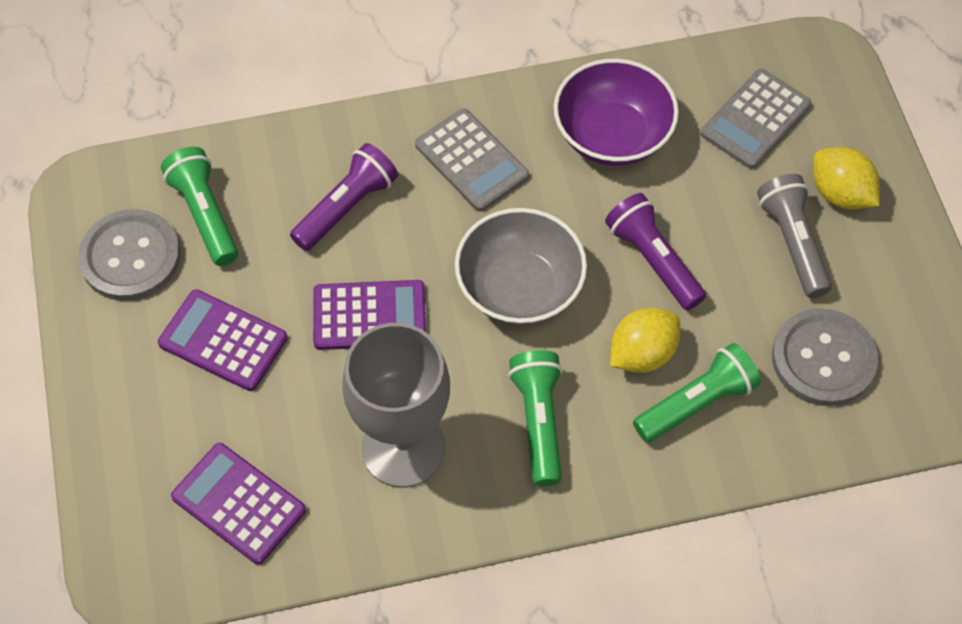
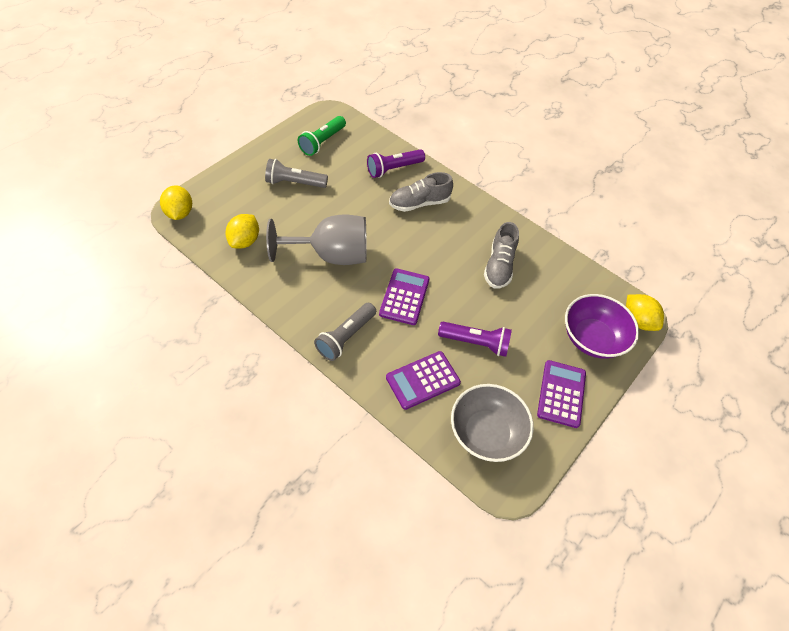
green flashlight: 3 -> 1
grey button: 2 -> 0
grey calculator: 2 -> 0
grey flashlight: 1 -> 2
grey shoe: 0 -> 2
yellow lemon: 2 -> 3

